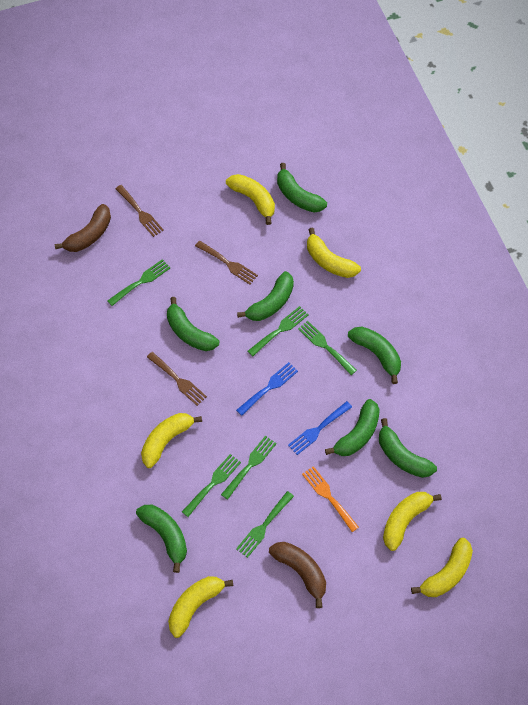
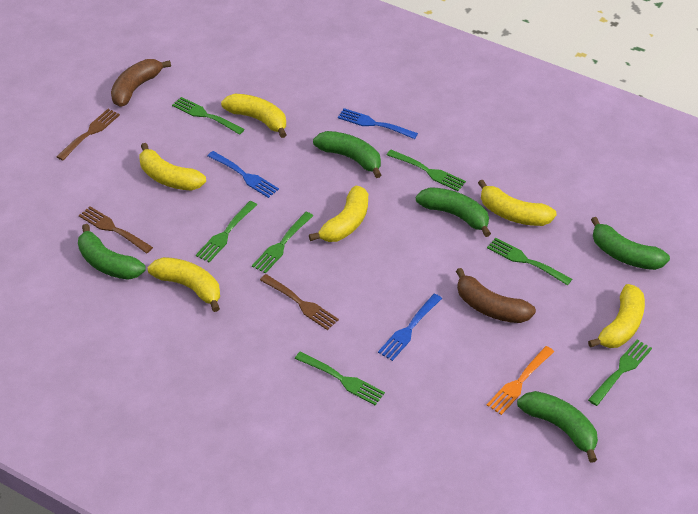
blue fork: 2 -> 3
green banana: 7 -> 5
green fork: 6 -> 7

